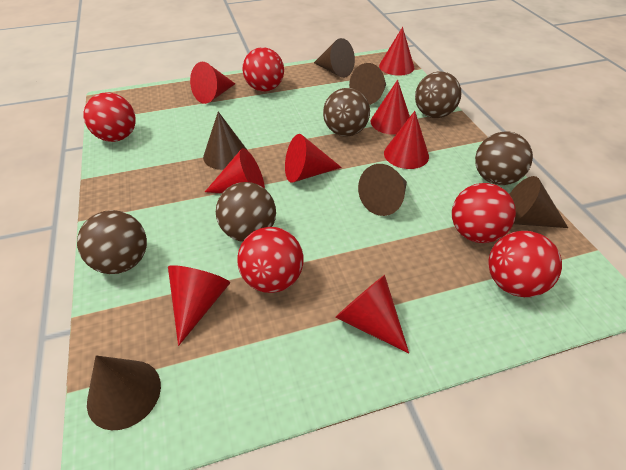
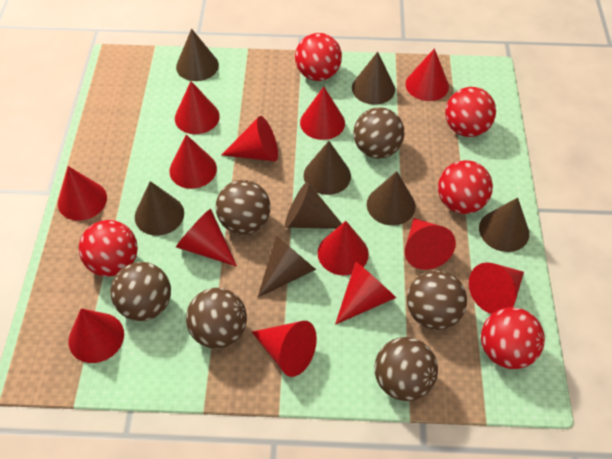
brown ball: 5 -> 6
brown cone: 6 -> 8
red cone: 8 -> 13

